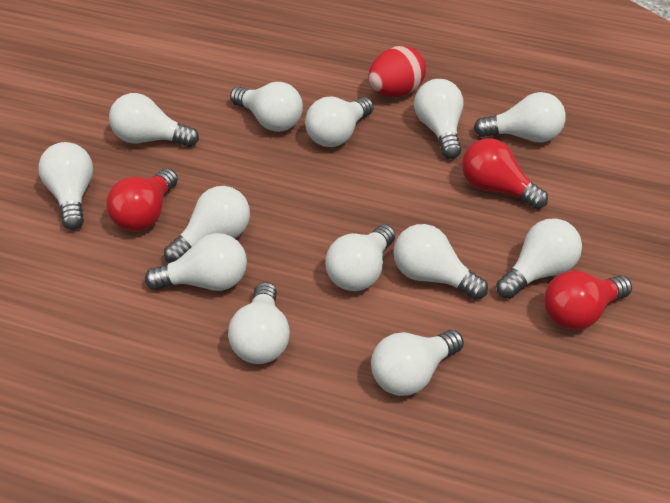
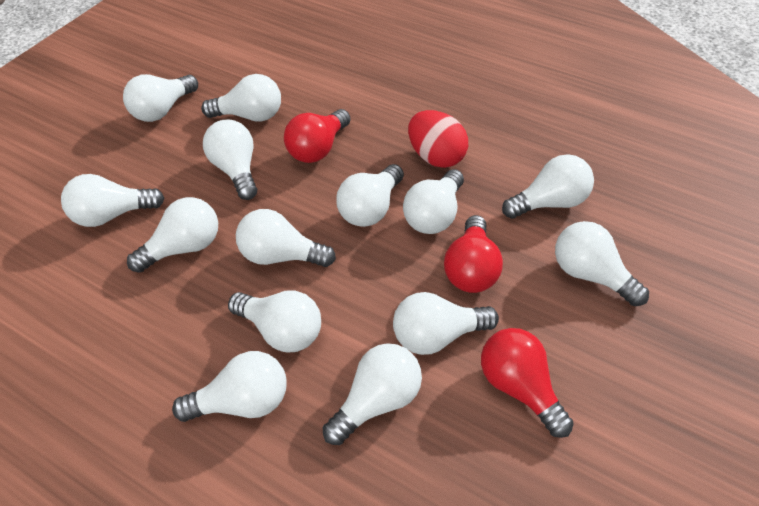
white light bulb: 13 -> 14

